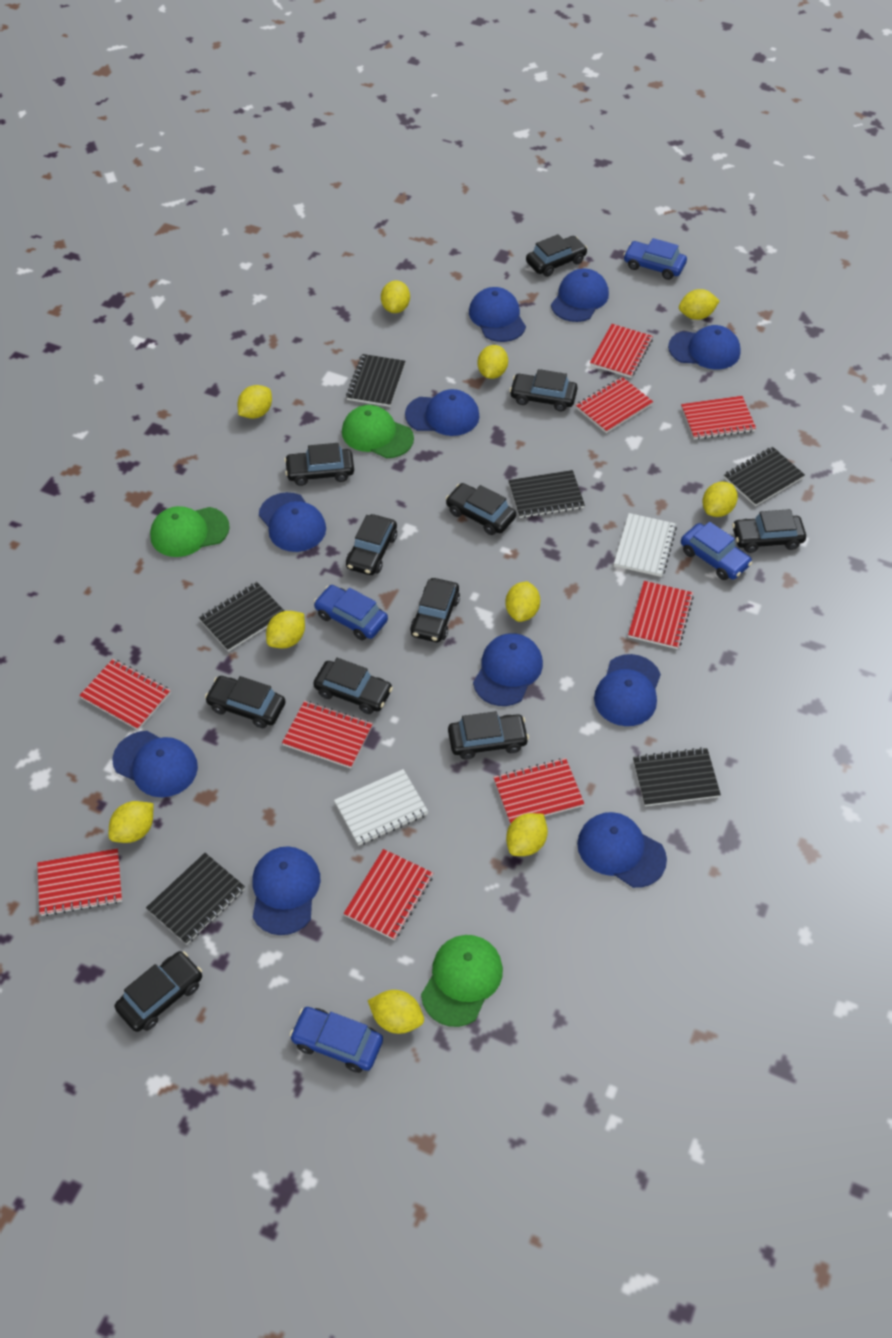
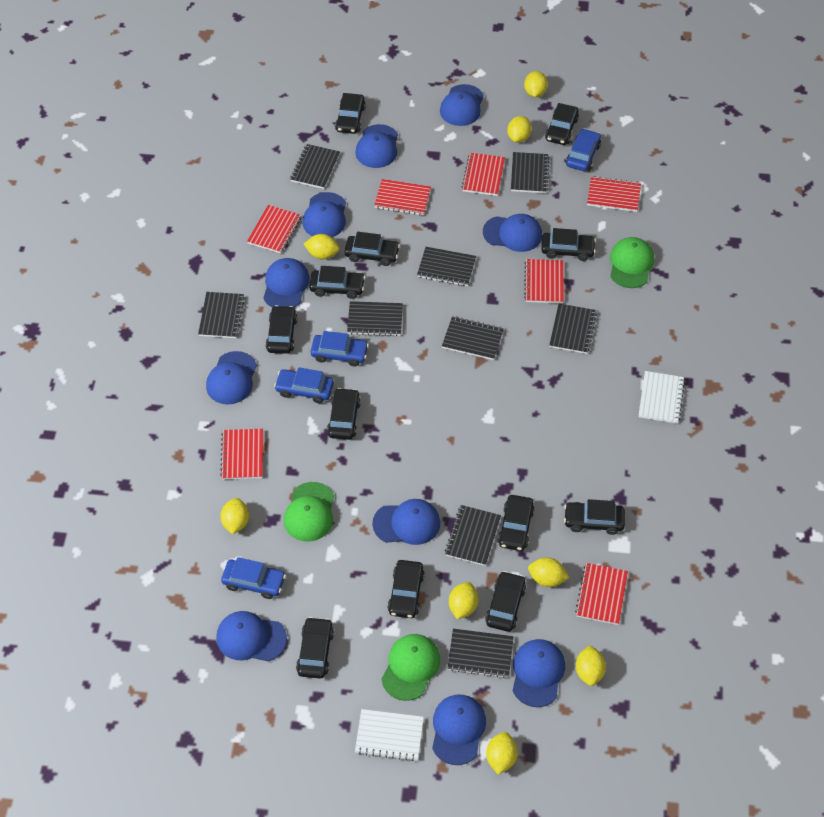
black car: 11 -> 12
black notebook: 6 -> 9
red notebook: 9 -> 7
yellow lemon: 10 -> 8

